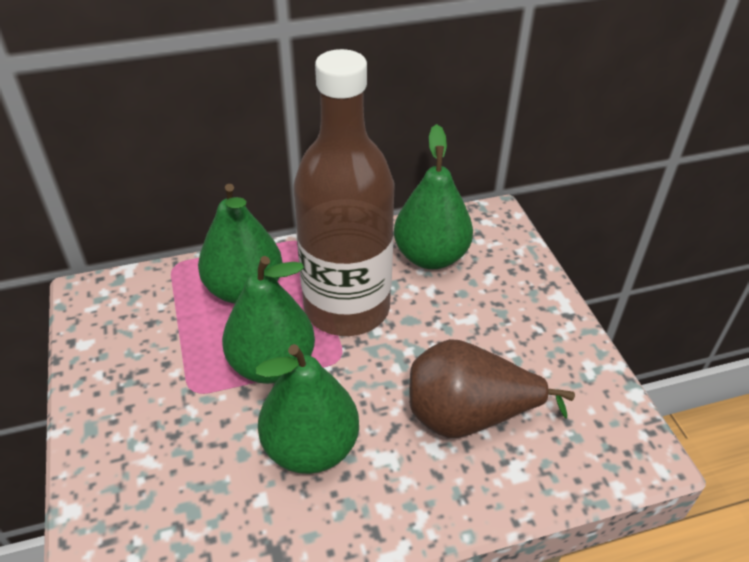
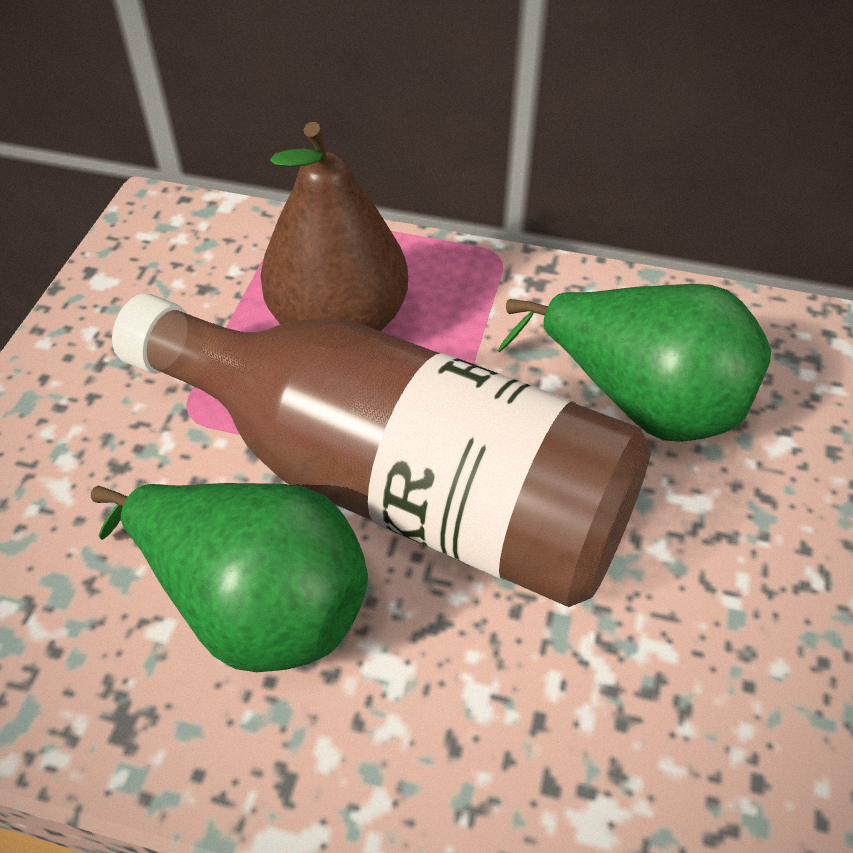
green pear: 4 -> 2

